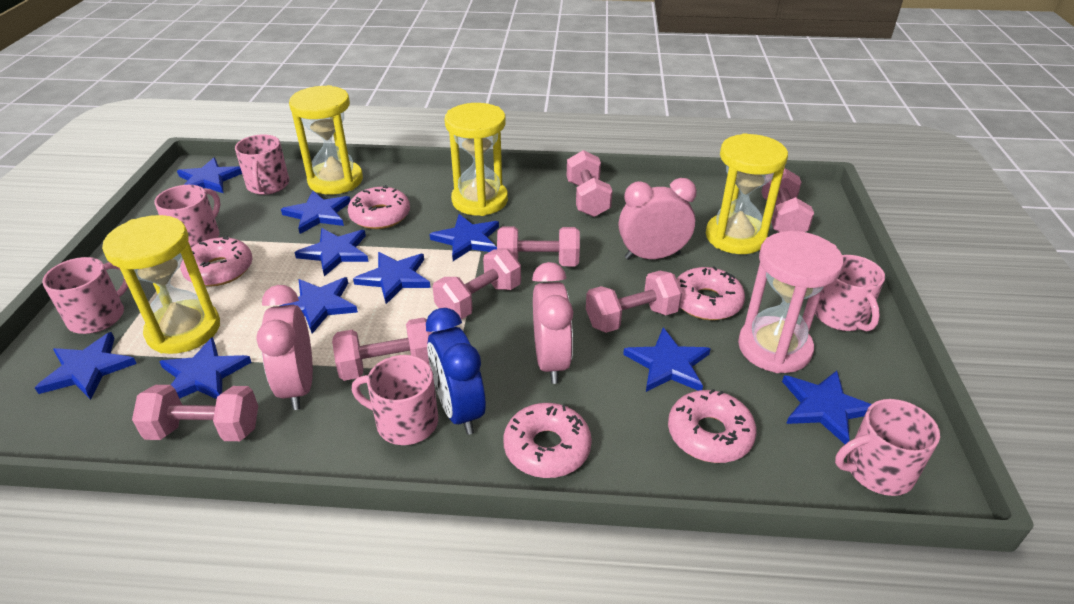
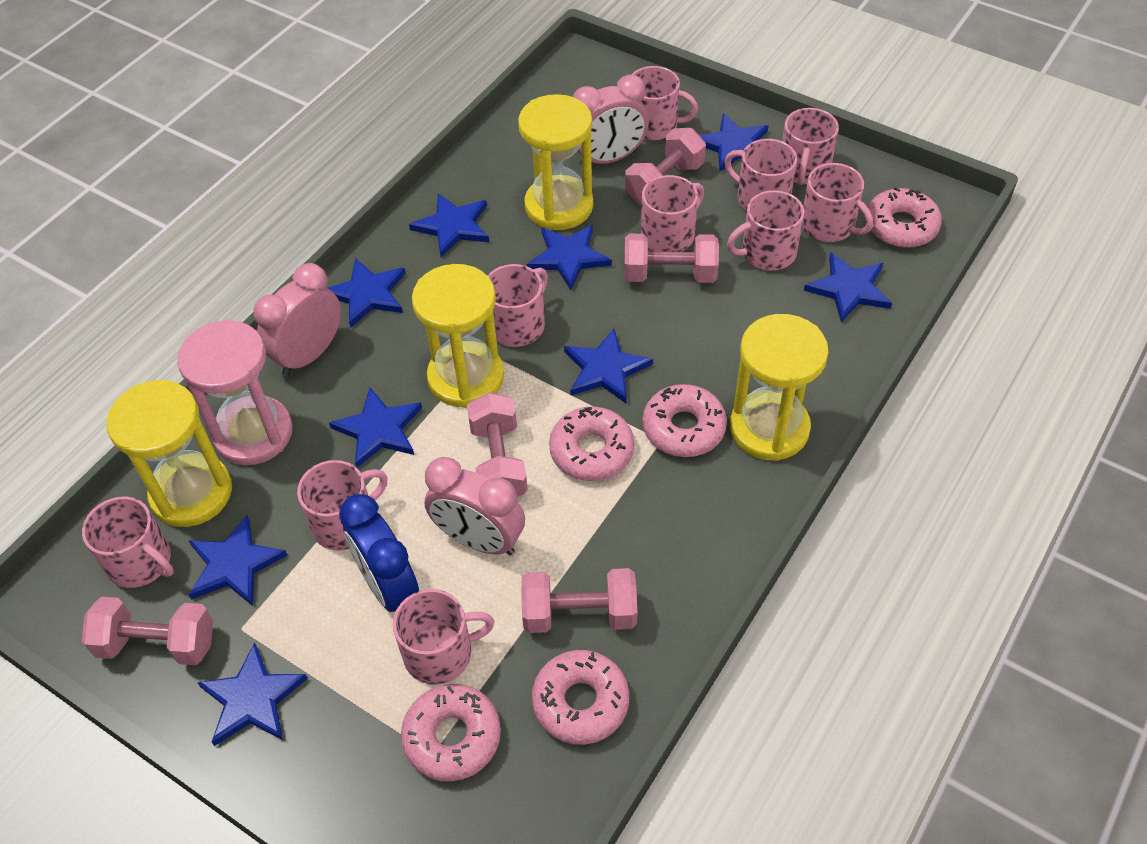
blue star: 10 -> 9
pink dumbbell: 7 -> 5
pink mug: 6 -> 10

